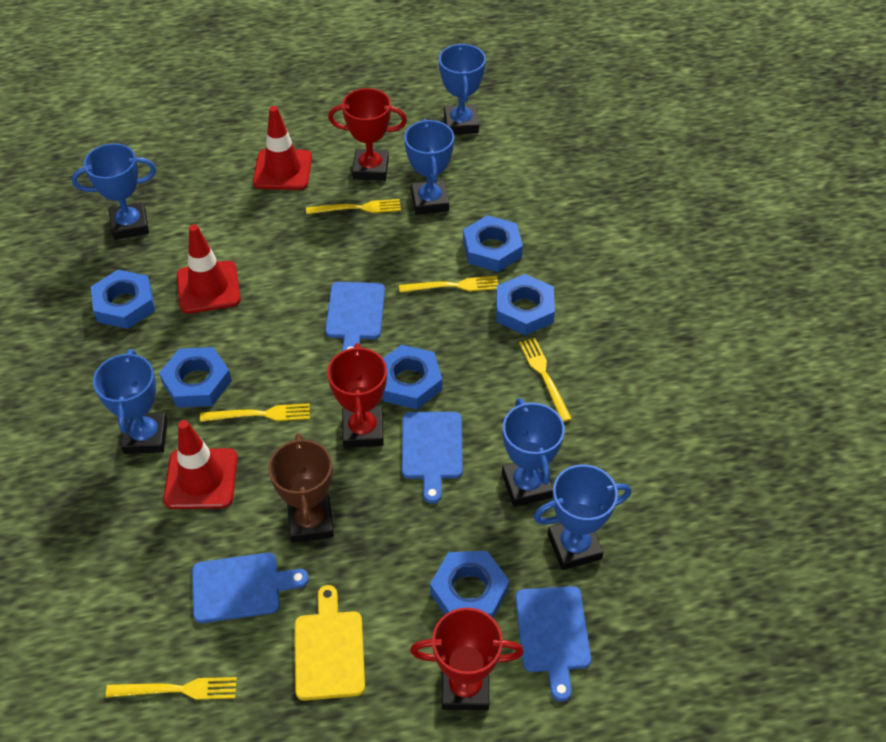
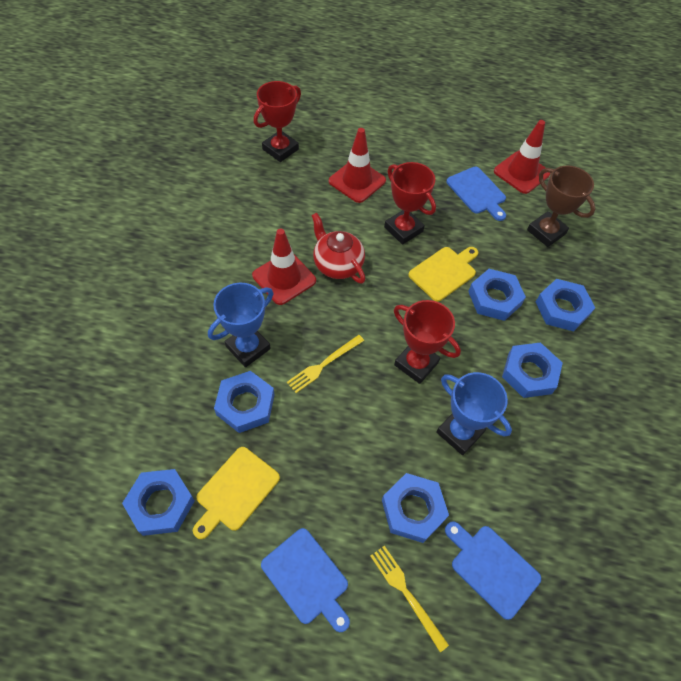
blue cutting board: 4 -> 3
blue trophy: 6 -> 2
red teapot: 0 -> 1
yellow cutting board: 1 -> 2
yellow fork: 5 -> 2

